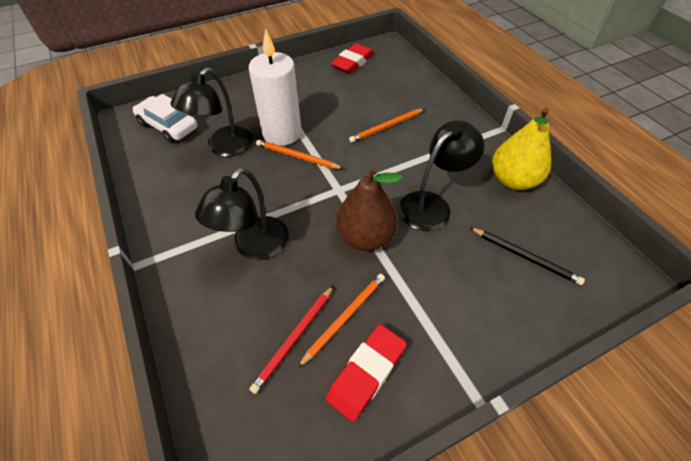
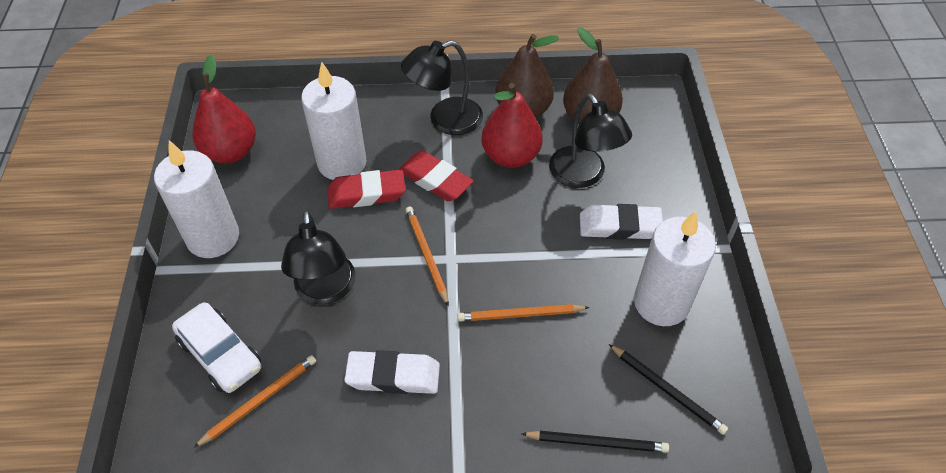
black pencil: 1 -> 2
brown pear: 1 -> 2
red pear: 0 -> 2
red pencil: 1 -> 0
white candle: 1 -> 3
white eraser: 0 -> 2
yellow pear: 1 -> 0

